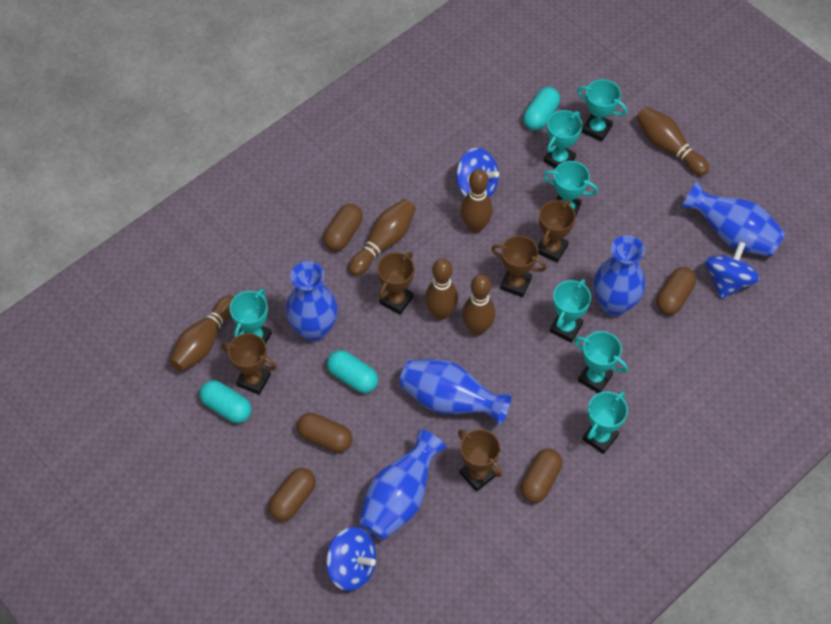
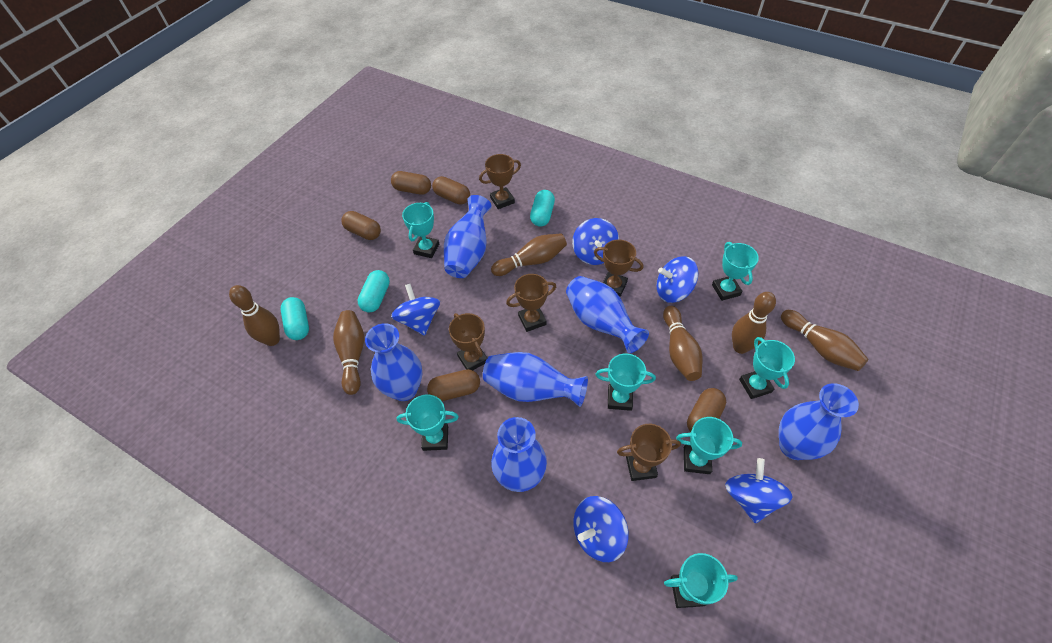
blue spinning top: 3 -> 5
blue vase: 5 -> 6

